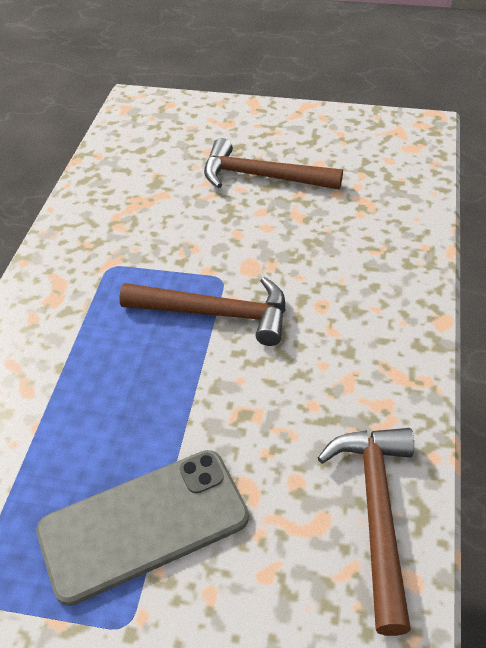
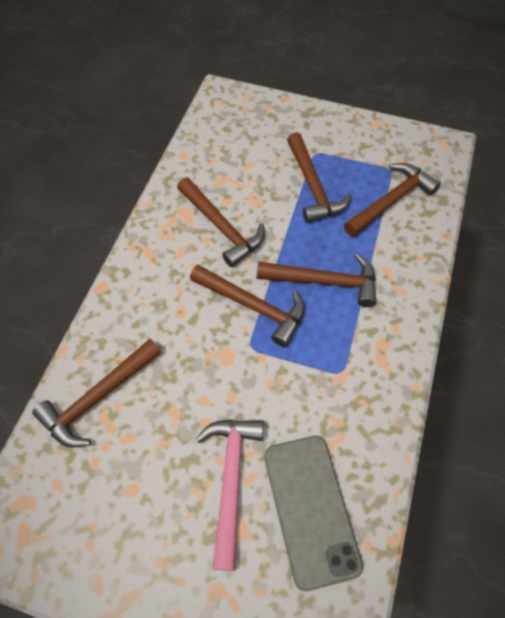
brown hammer: 3 -> 6
pink hammer: 0 -> 1

